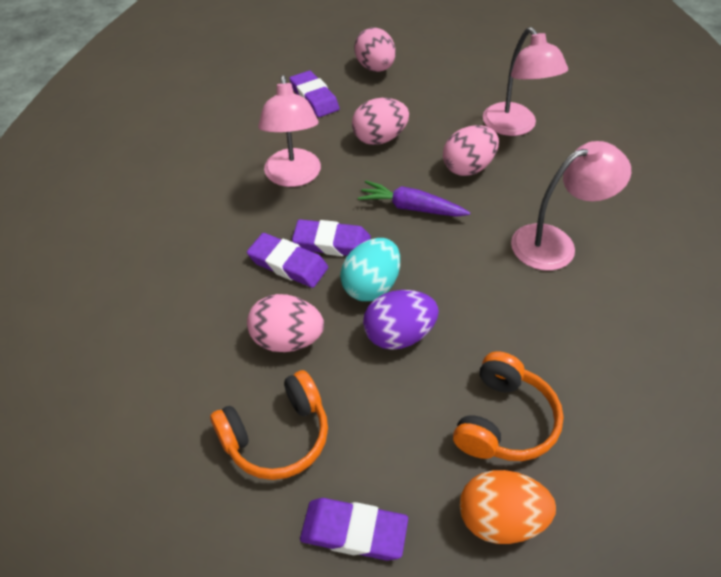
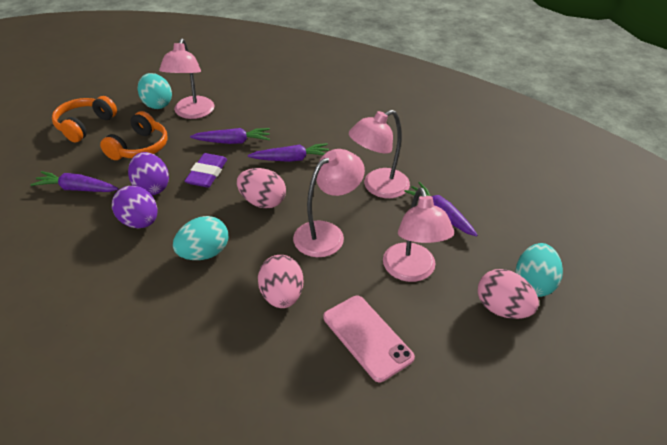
orange egg: 1 -> 0
pink egg: 4 -> 3
pink lamp: 3 -> 4
pink phone: 0 -> 1
purple carrot: 1 -> 4
purple egg: 1 -> 2
purple eraser: 4 -> 1
turquoise egg: 1 -> 3

